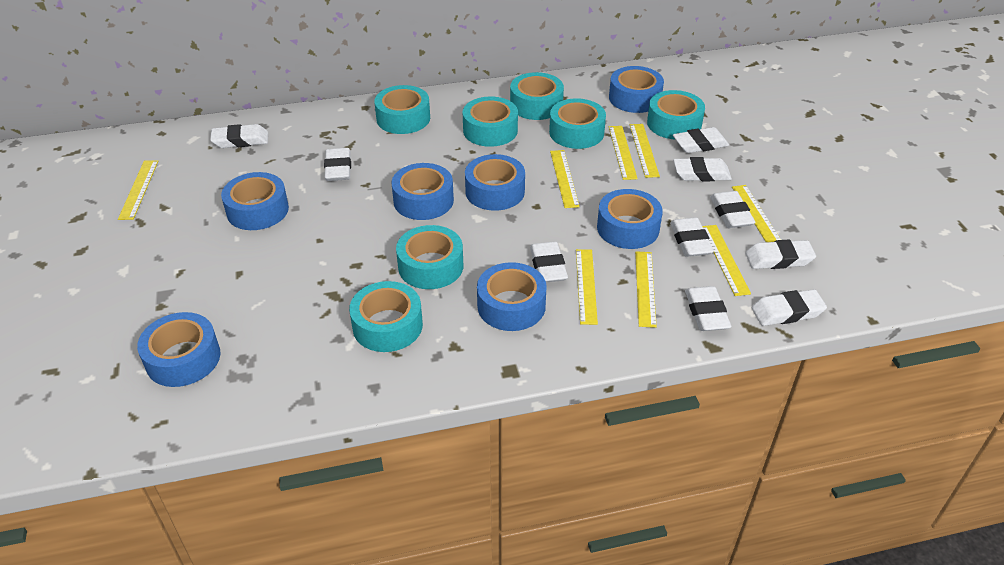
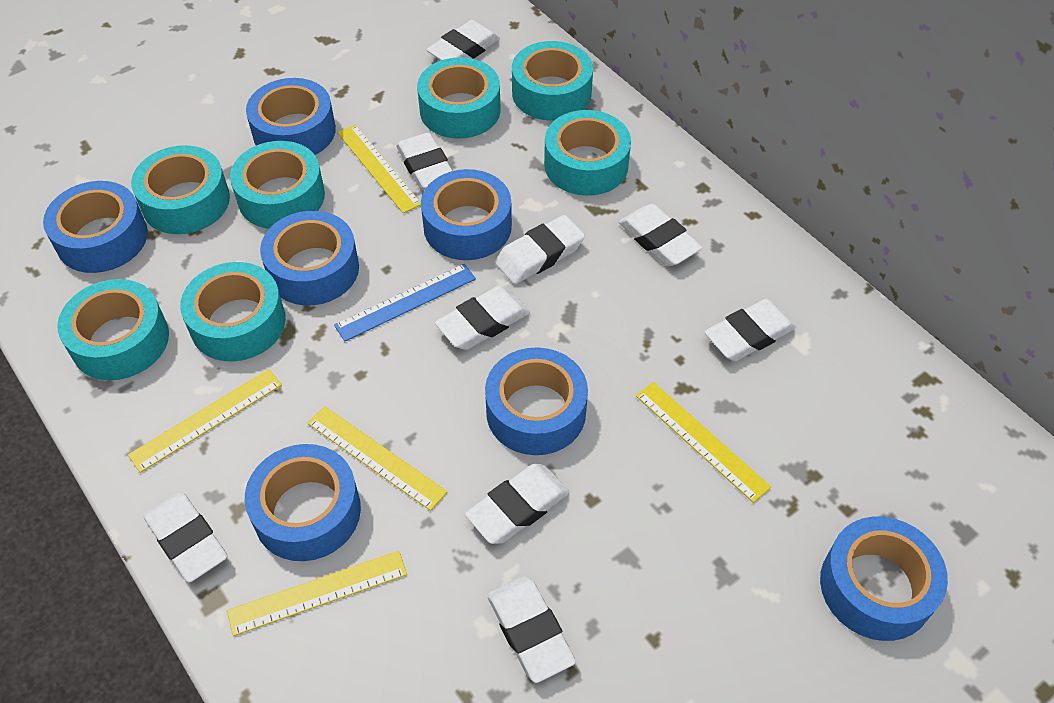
blue ruler: 0 -> 1
white eraser: 10 -> 9
yellow ruler: 8 -> 5

